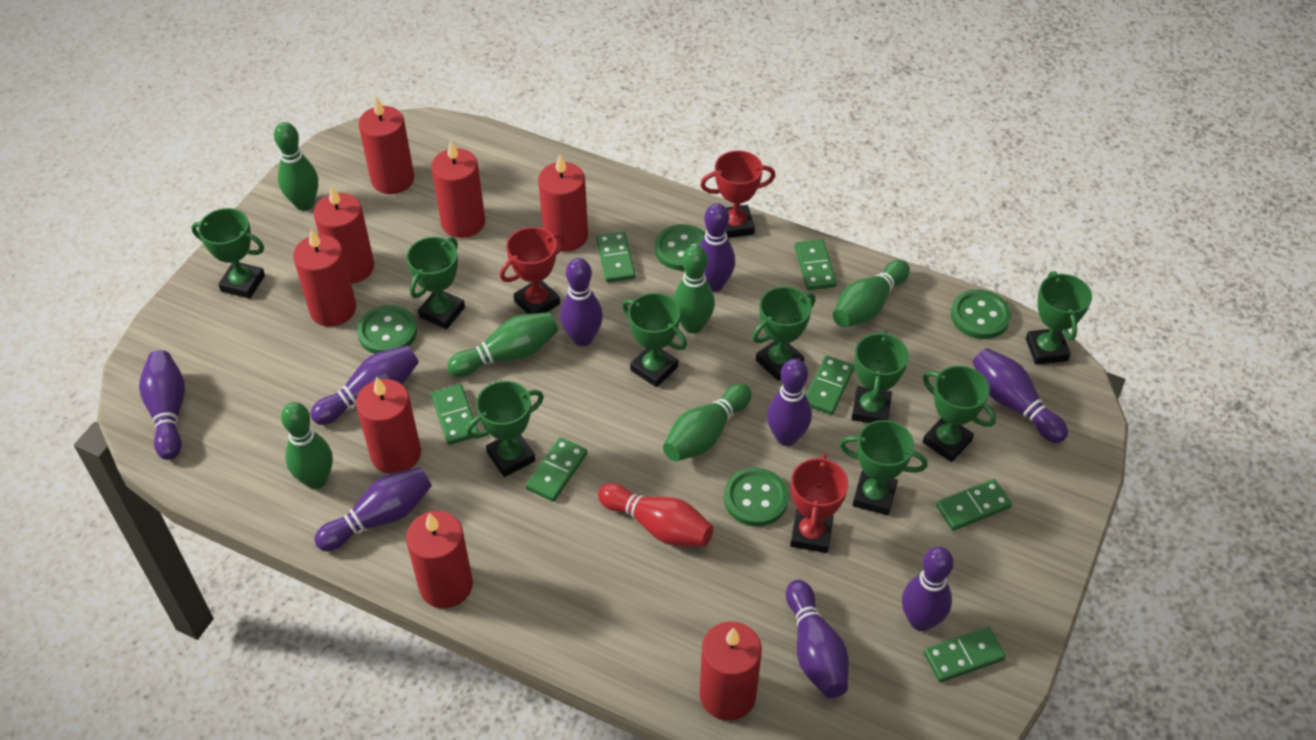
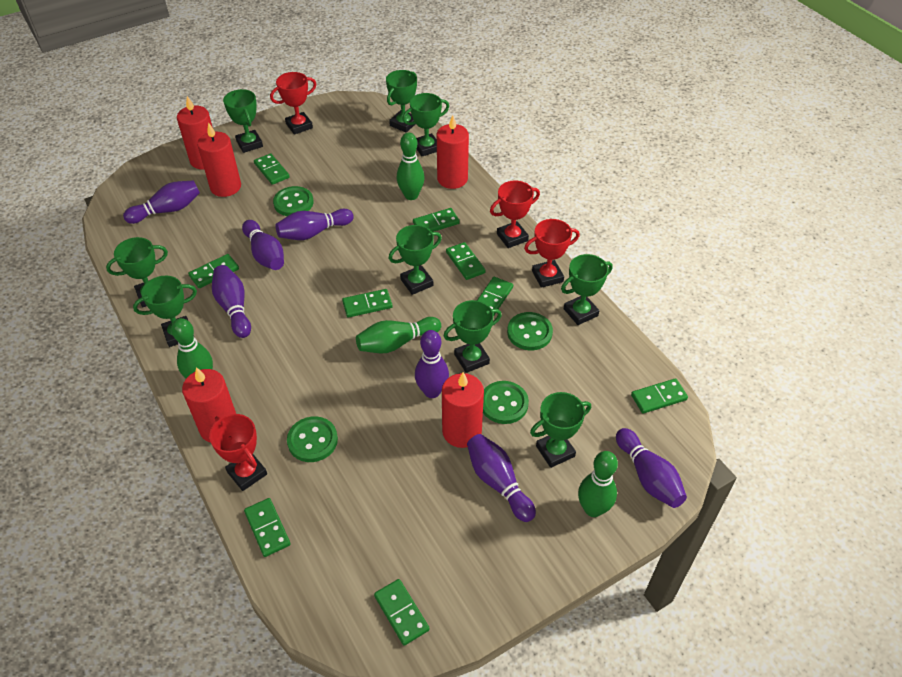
green bowling pin: 6 -> 4
green domino: 7 -> 9
purple bowling pin: 9 -> 7
red bowling pin: 1 -> 0
red candle: 8 -> 5
red trophy: 3 -> 4

